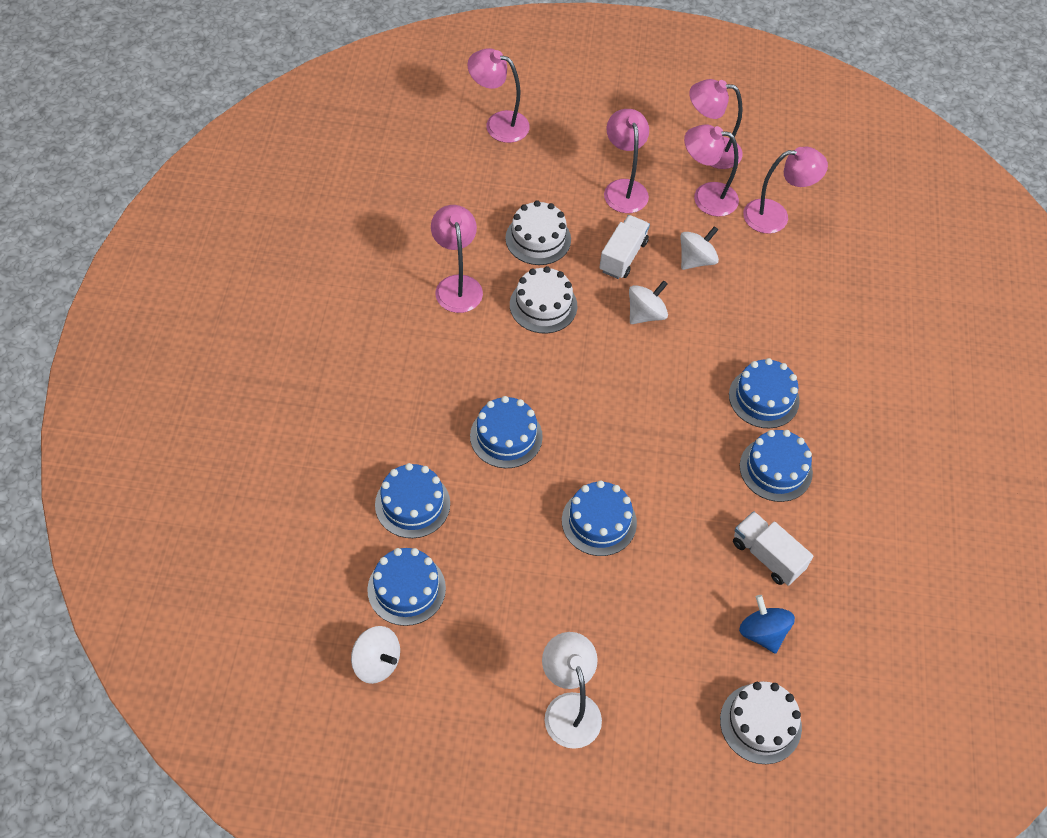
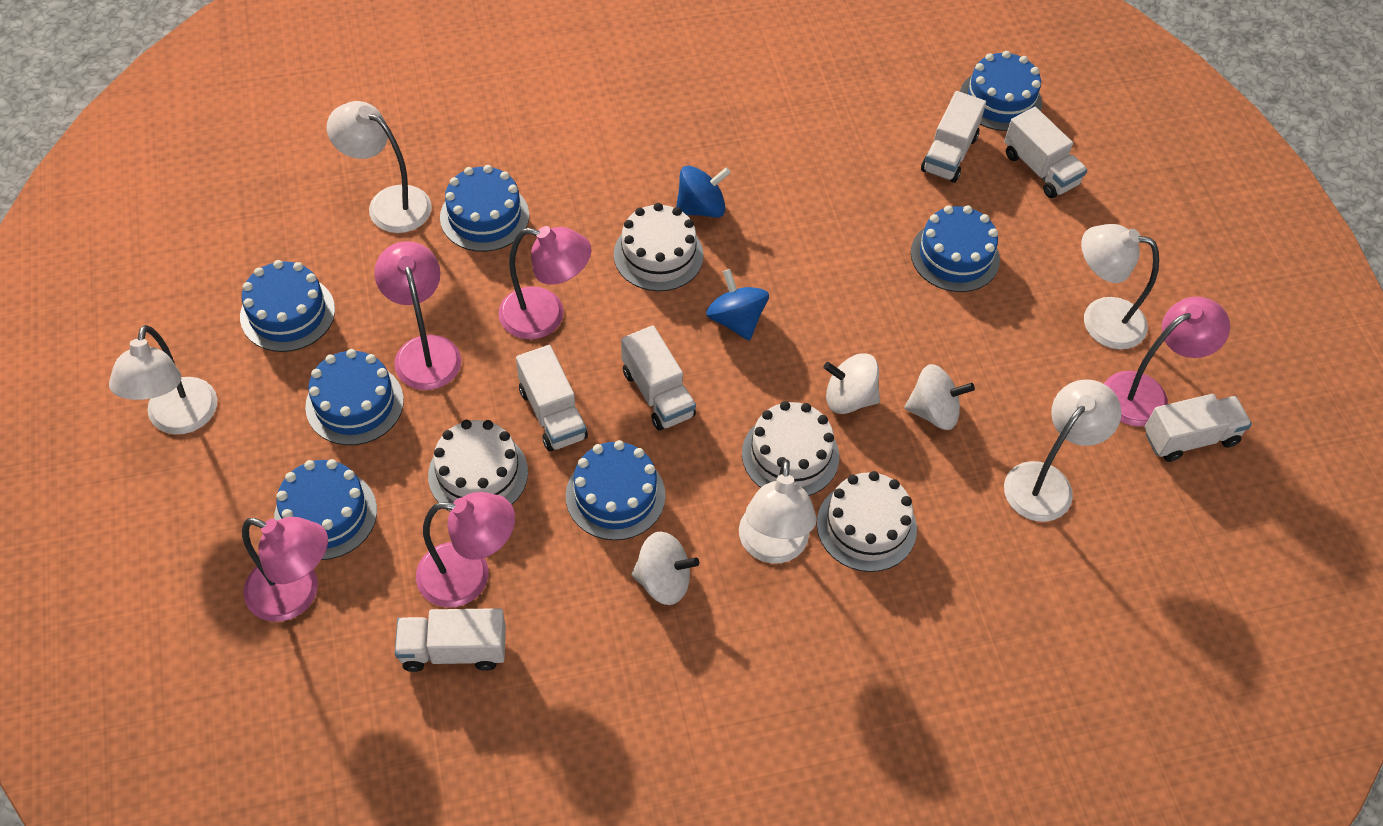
blue cake: 6 -> 7
blue spinning top: 1 -> 2
pink lamp: 6 -> 5
white cake: 3 -> 4
white lamp: 1 -> 5
white truck: 2 -> 6

